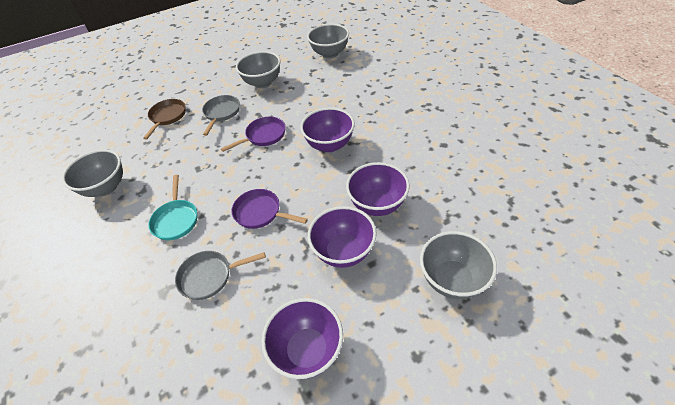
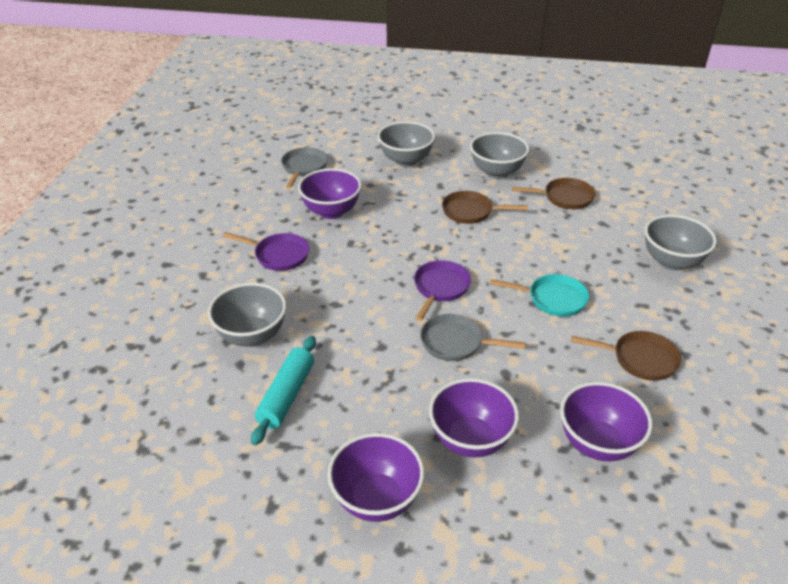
brown pan: 1 -> 3
turquoise rolling pin: 0 -> 1

